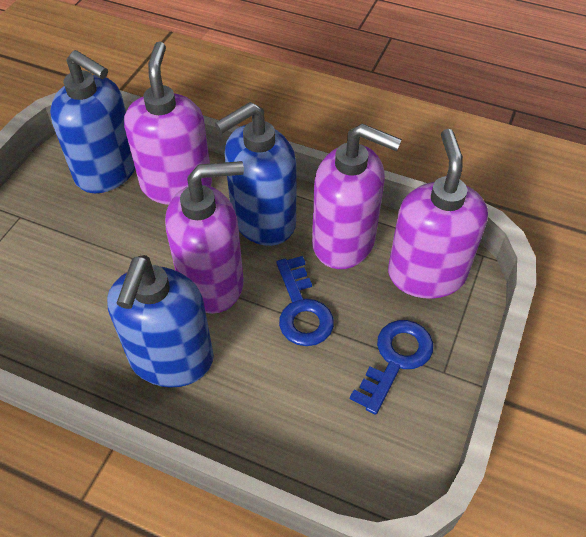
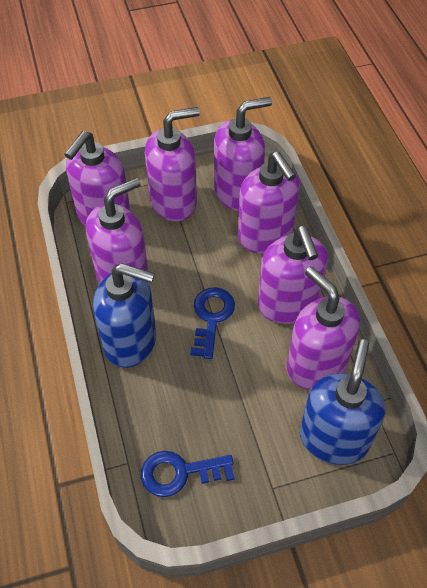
blue soap dispenser: 3 -> 2
purple soap dispenser: 4 -> 7

